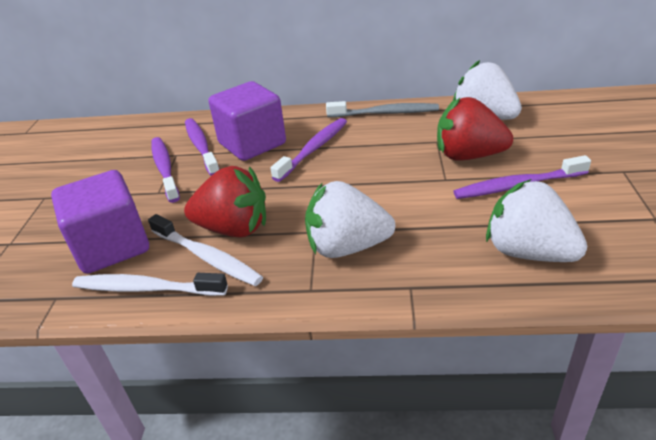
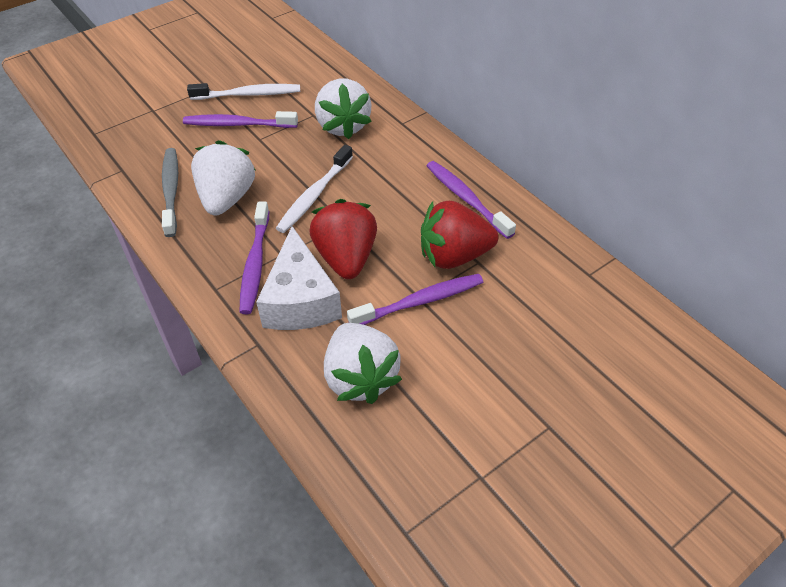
purple cube: 2 -> 0
white cheese: 0 -> 1

